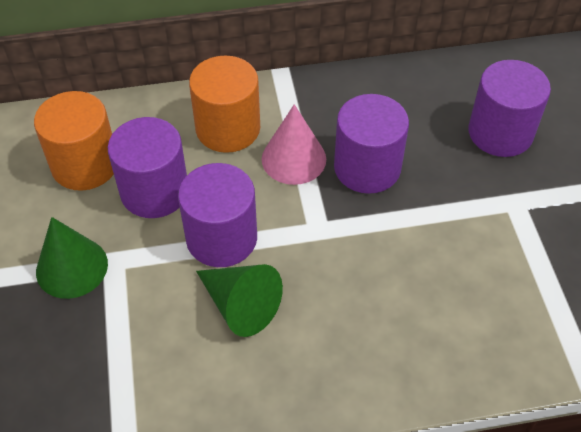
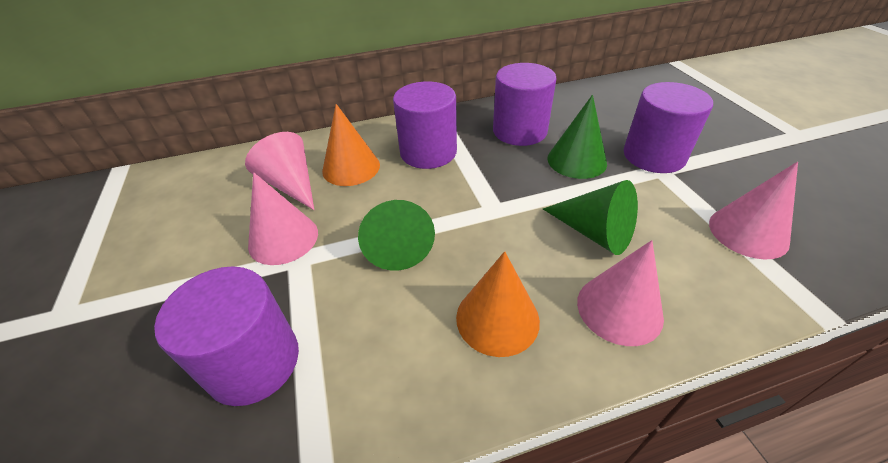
green cone: 2 -> 3
orange cone: 0 -> 2
orange cylinder: 2 -> 0
pink cone: 1 -> 4

